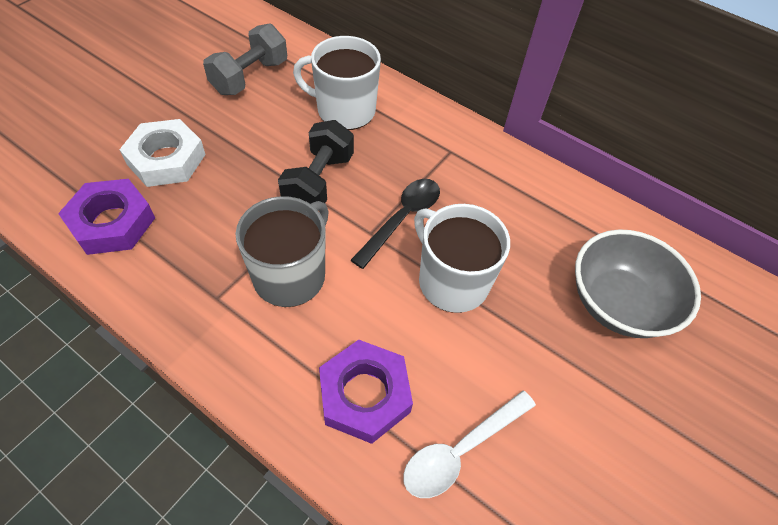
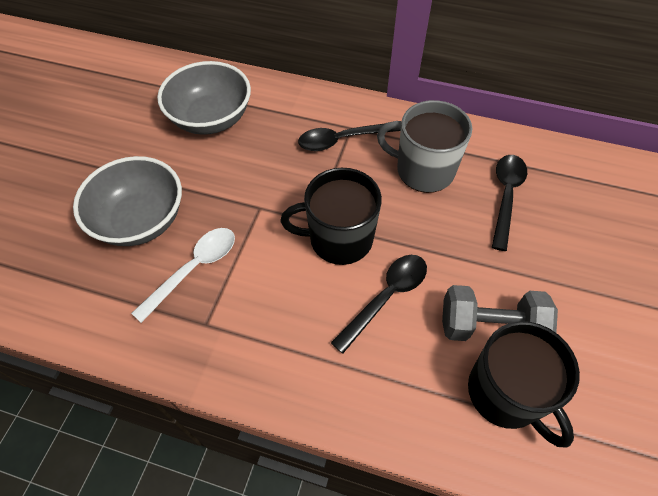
black dumbbell: 1 -> 0
black mug: 0 -> 2
black spoon: 1 -> 3
grey bowl: 1 -> 2
purple nut: 2 -> 0
white mug: 2 -> 0
white nut: 1 -> 0

